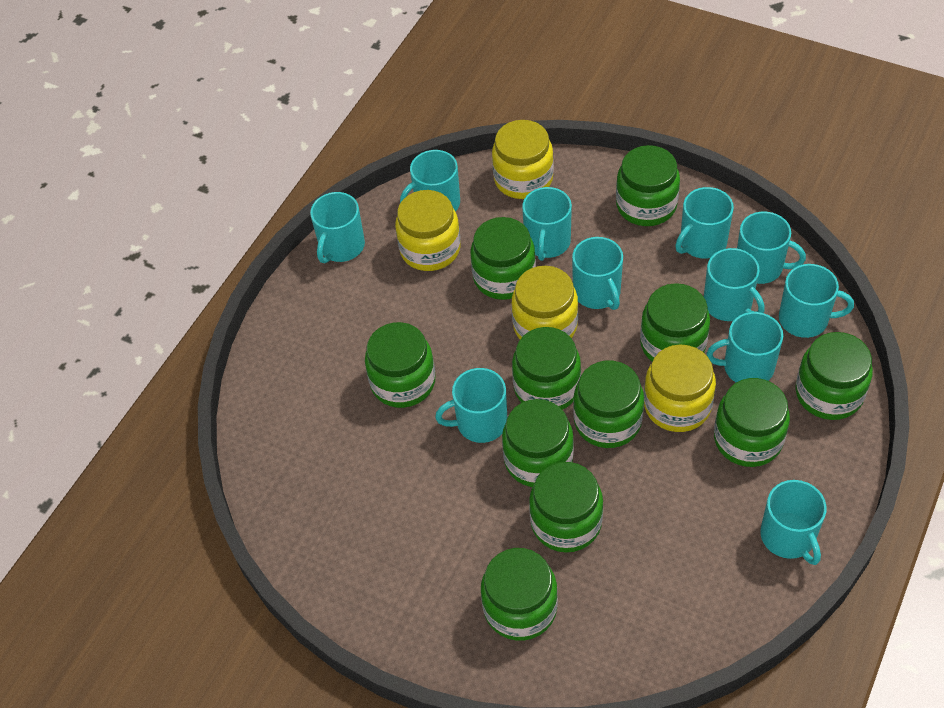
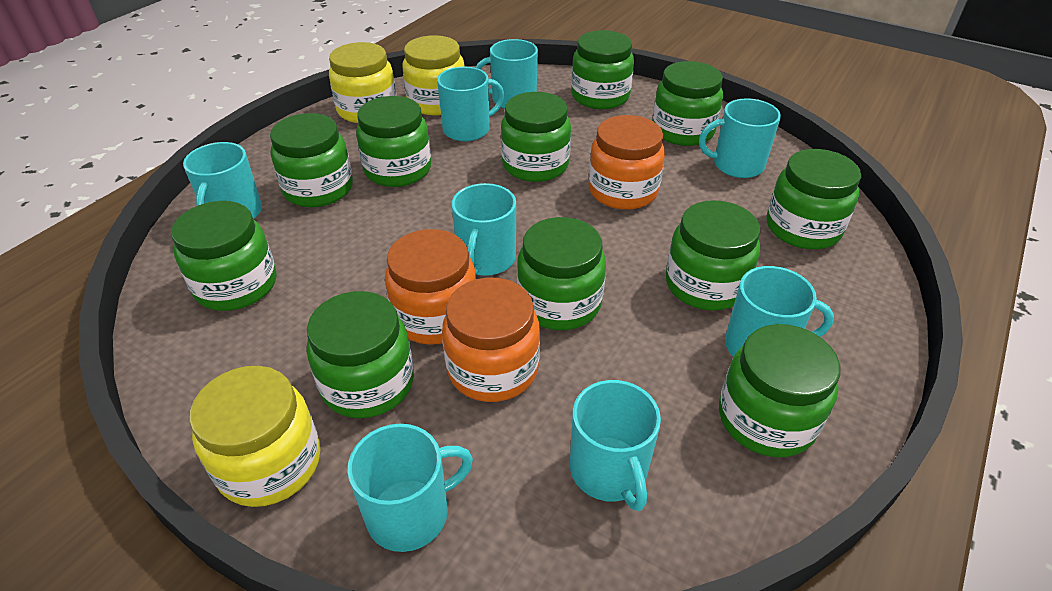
orange jar: 0 -> 3
turquoise mug: 11 -> 8
yellow jar: 4 -> 3

